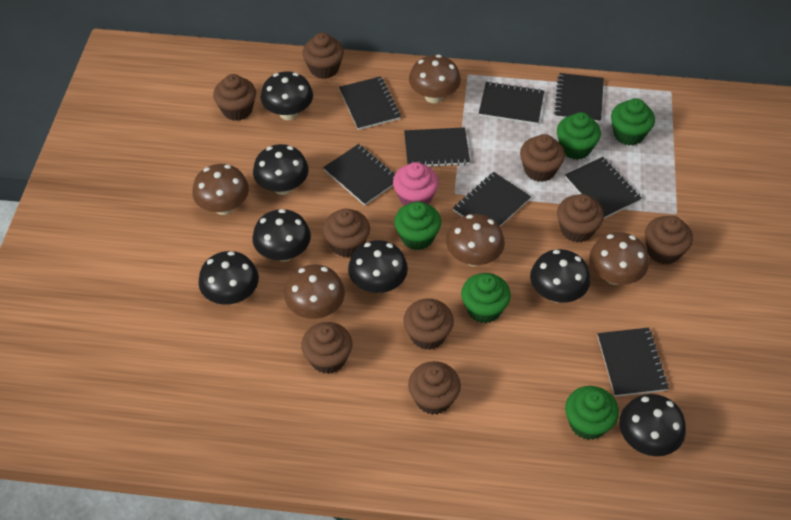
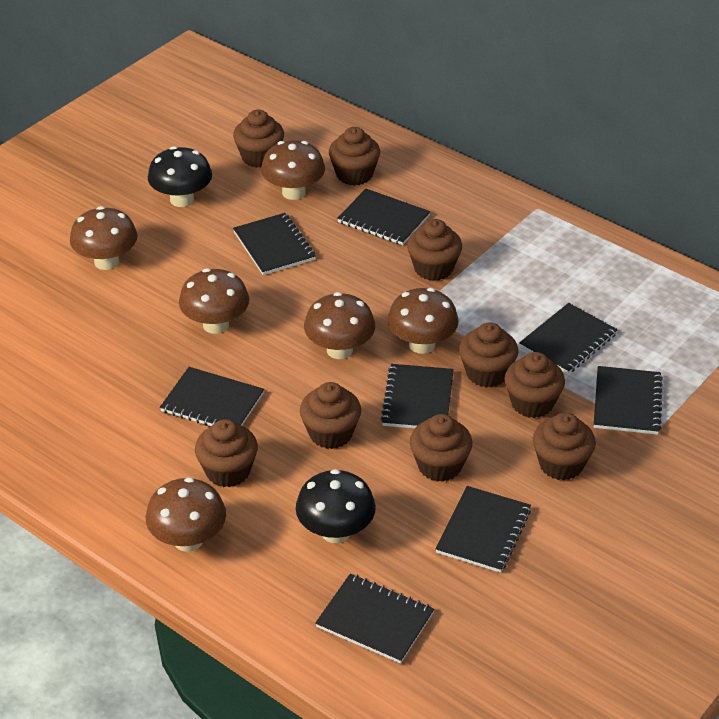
black mushroom: 7 -> 2
brown mushroom: 5 -> 6
green cupcake: 5 -> 0
pink cupcake: 1 -> 0

